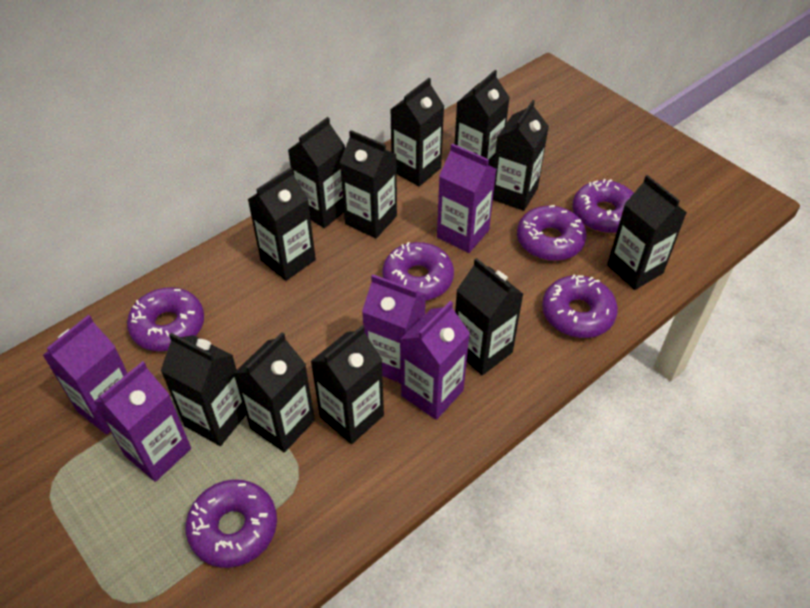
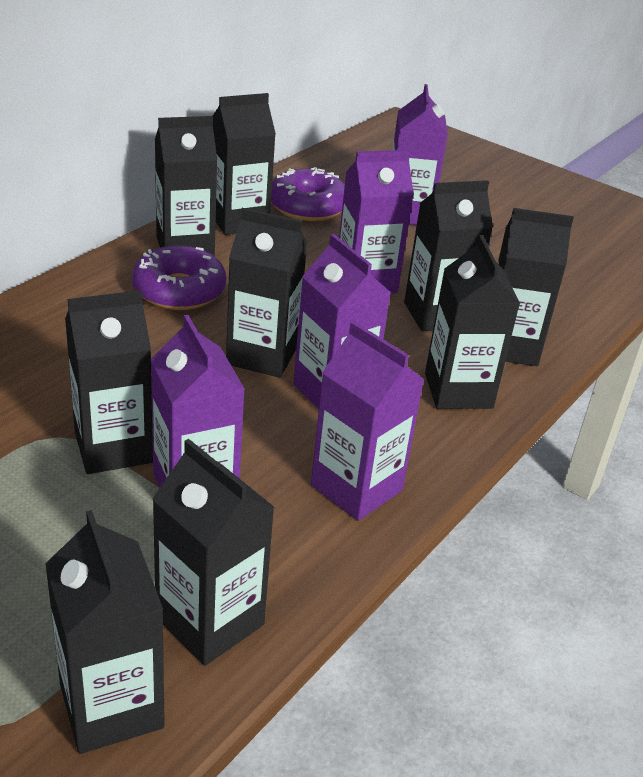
black carton: 11 -> 9
purple donut: 6 -> 2

